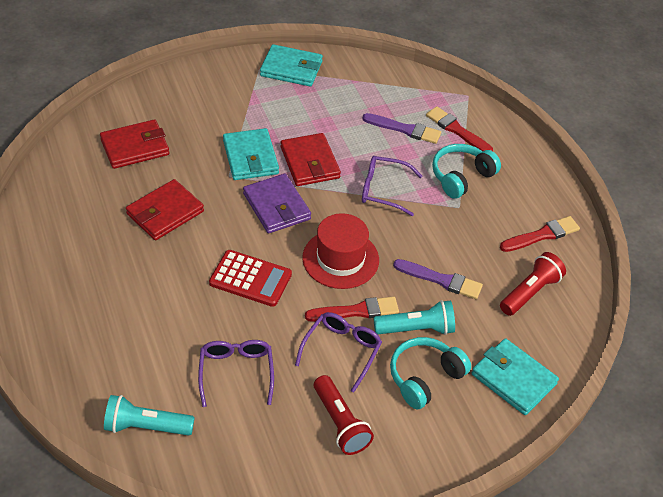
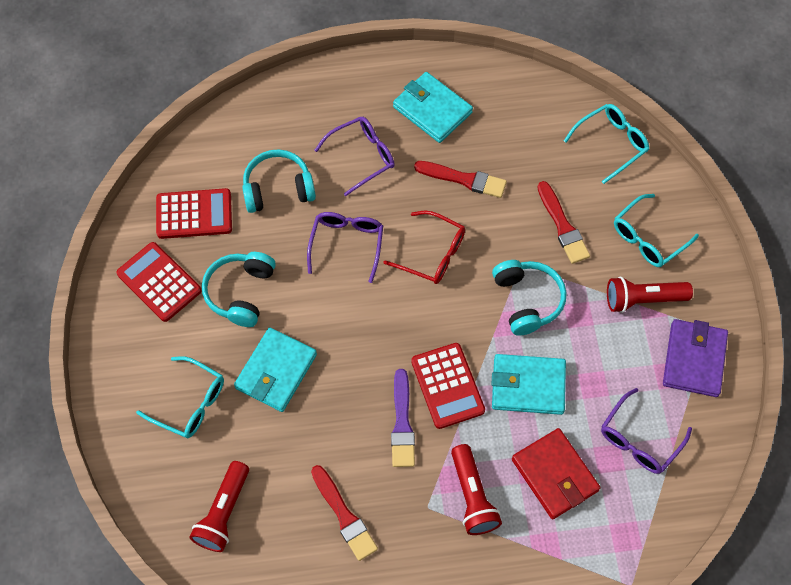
purple brush: 2 -> 1
red calculator: 1 -> 3
red flashlight: 2 -> 3
red glasses: 0 -> 1
red hat: 1 -> 0
red wallet: 3 -> 1
turquoise flashlight: 2 -> 0
turquoise glasses: 0 -> 3
turquoise headphones: 2 -> 3

